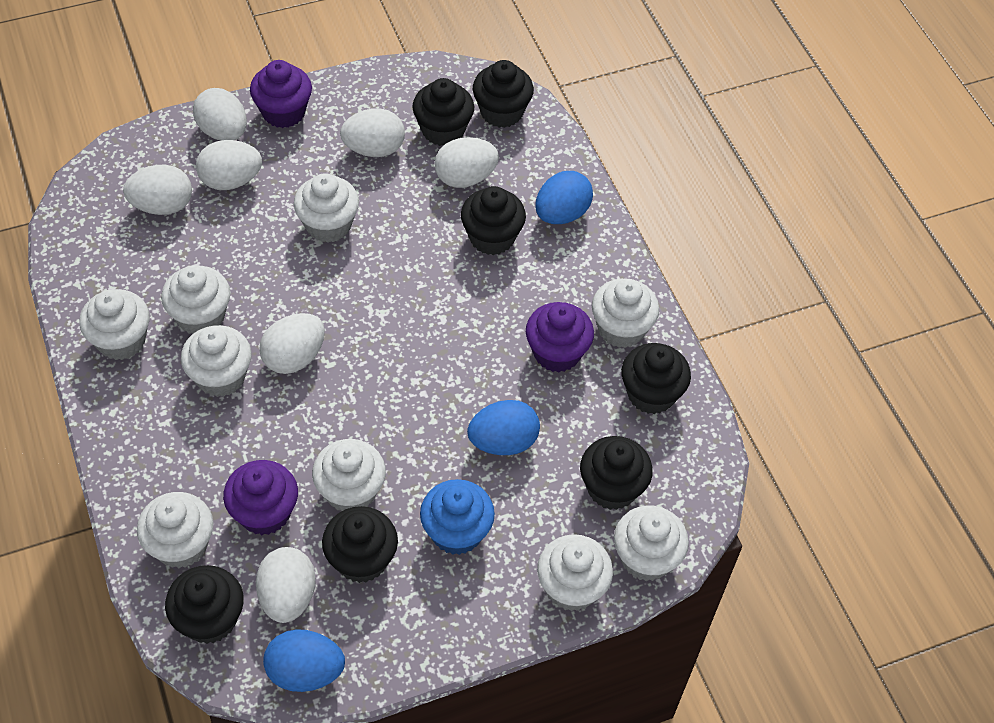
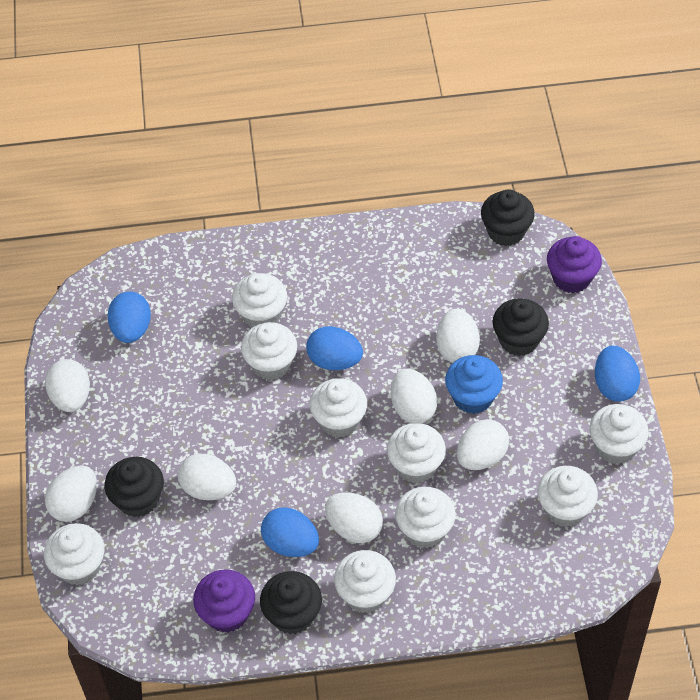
black cupcake: 7 -> 4
blue egg: 3 -> 4
purple cupcake: 3 -> 2

